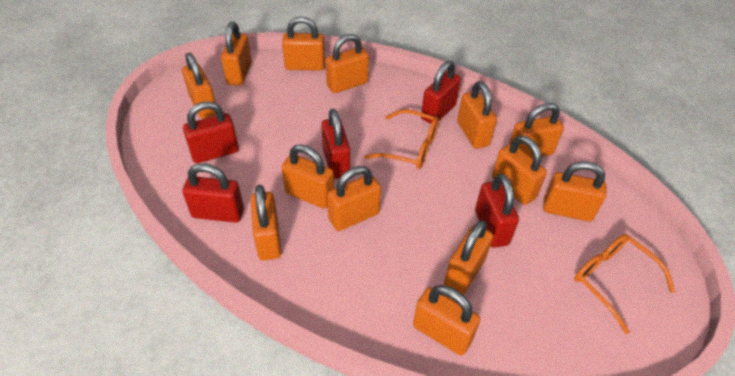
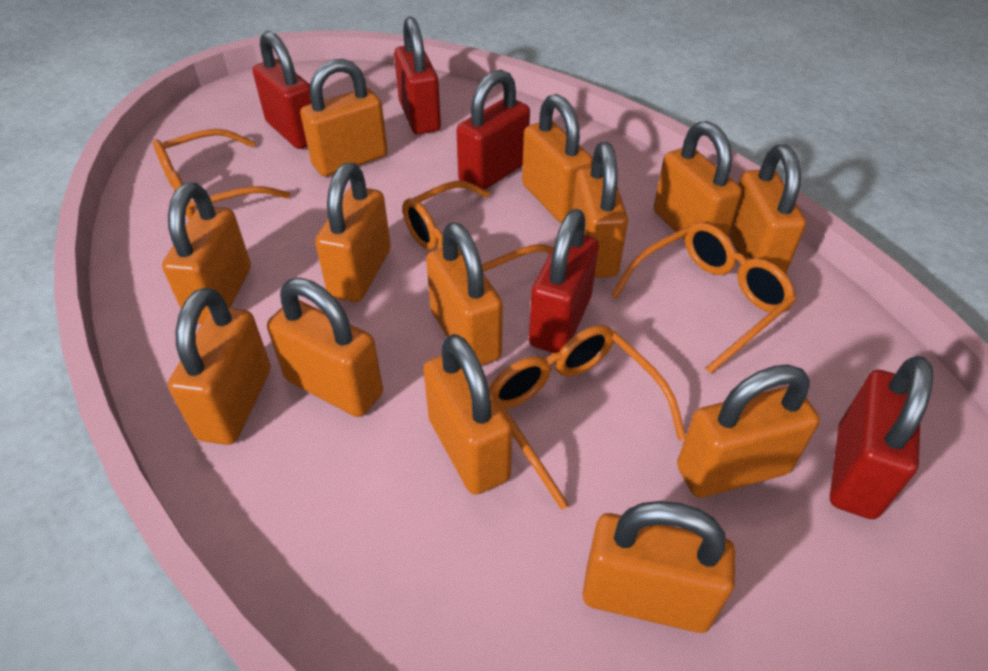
orange glasses: 2 -> 4

